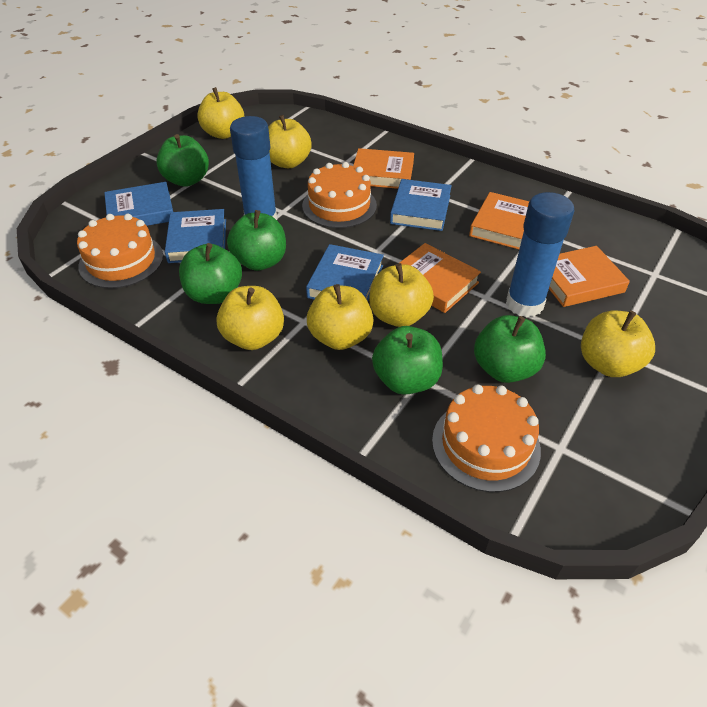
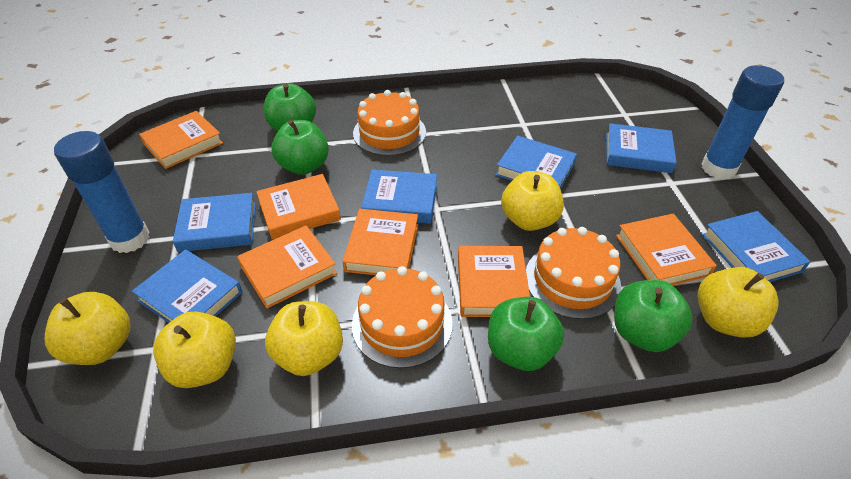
blue book: 4 -> 6
green apple: 5 -> 4
orange book: 4 -> 6
yellow apple: 6 -> 5

